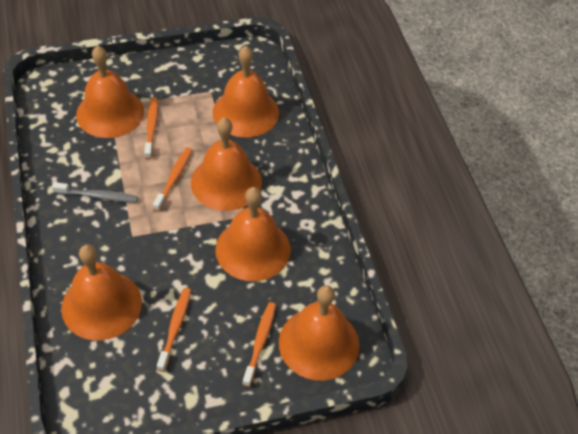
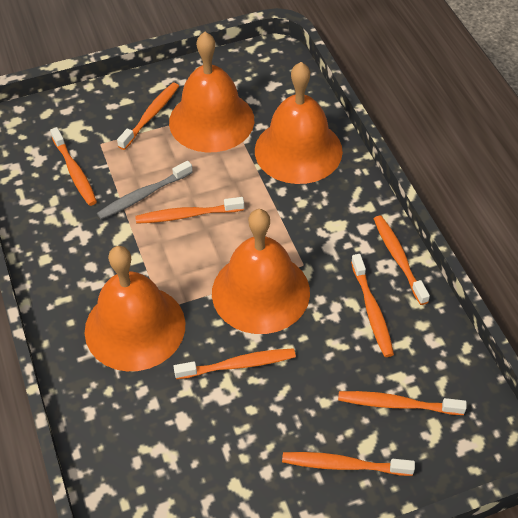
orange bell: 6 -> 4
orange toothbrush: 4 -> 8

